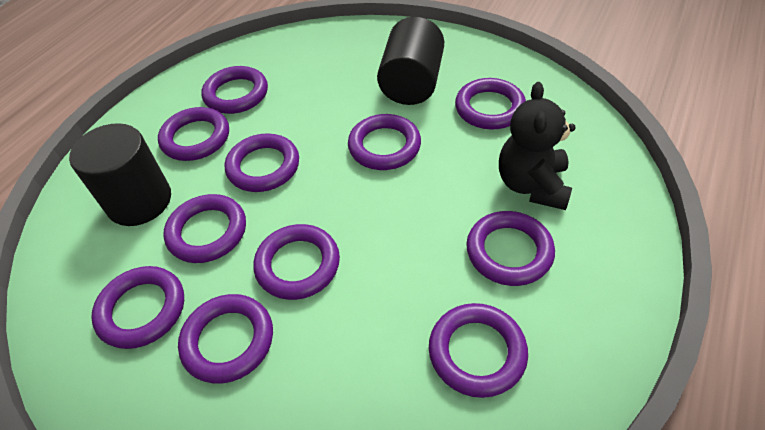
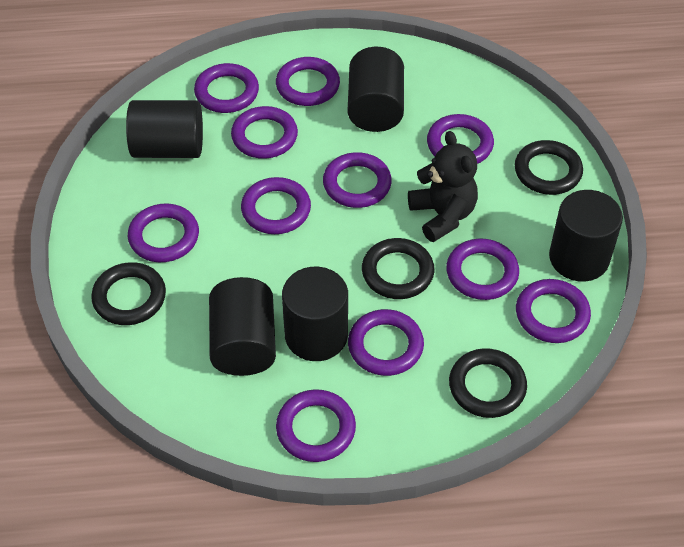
black cylinder: 2 -> 5
black ring: 0 -> 4

